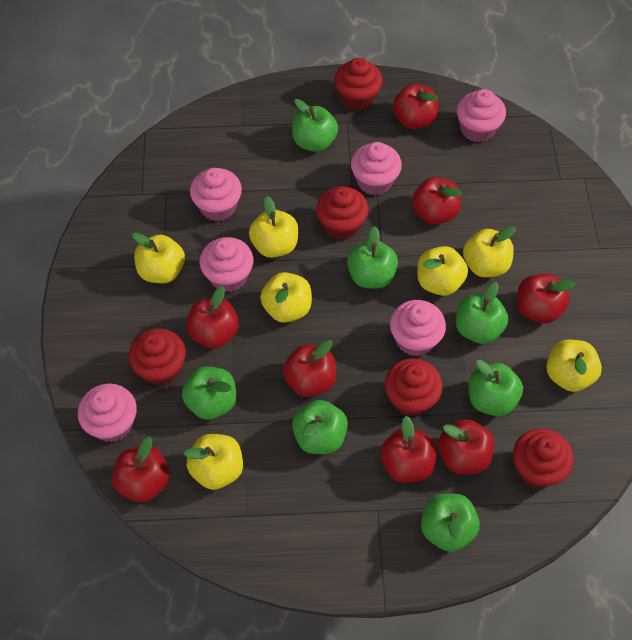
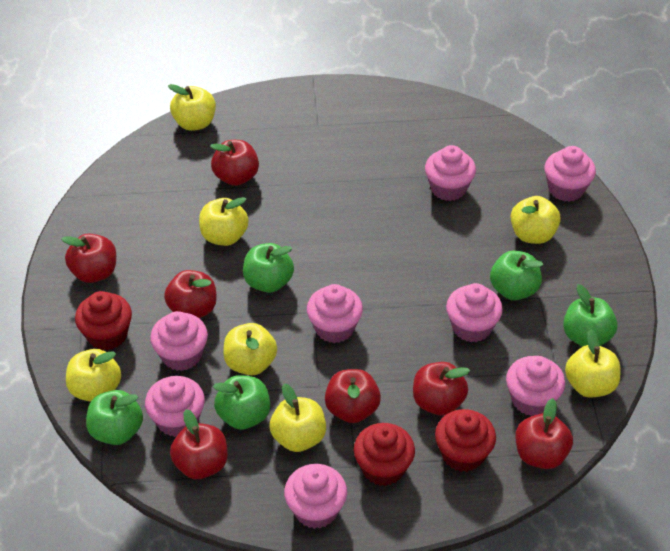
green apple: 7 -> 5
pink cupcake: 6 -> 8
red apple: 8 -> 7
red cupcake: 5 -> 3

